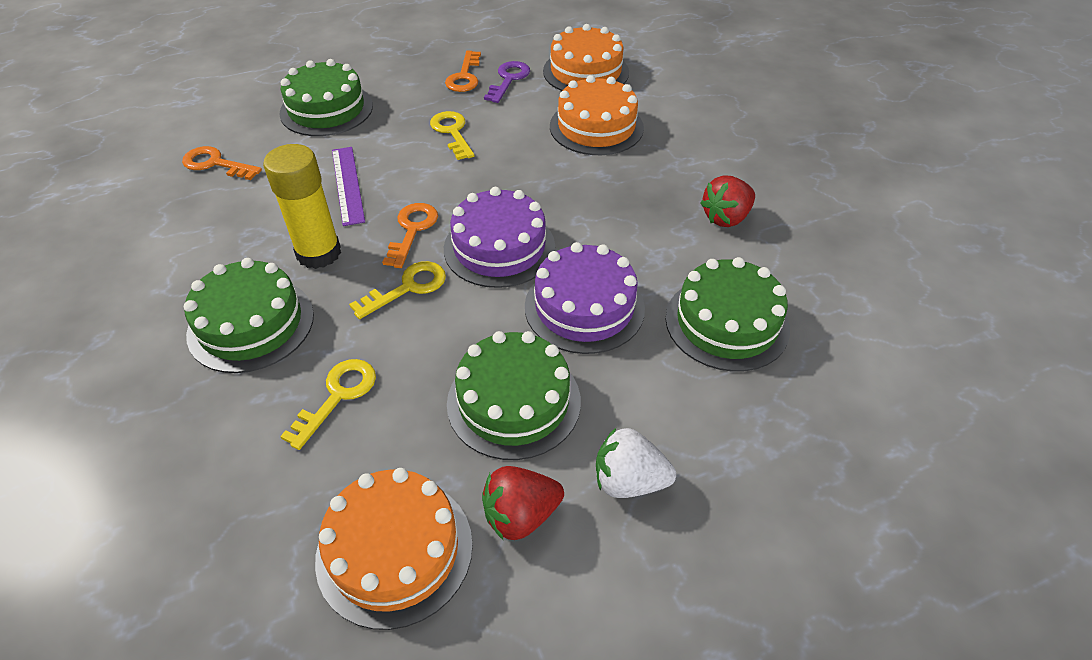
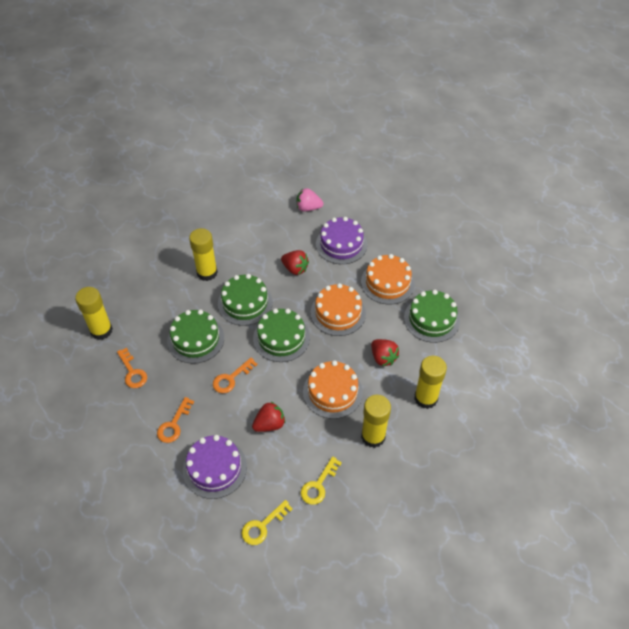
pink strawberry: 0 -> 1
purple key: 1 -> 0
purple ruler: 1 -> 0
red strawberry: 2 -> 3
white strawberry: 1 -> 0
yellow glue stick: 1 -> 4
yellow key: 3 -> 2

